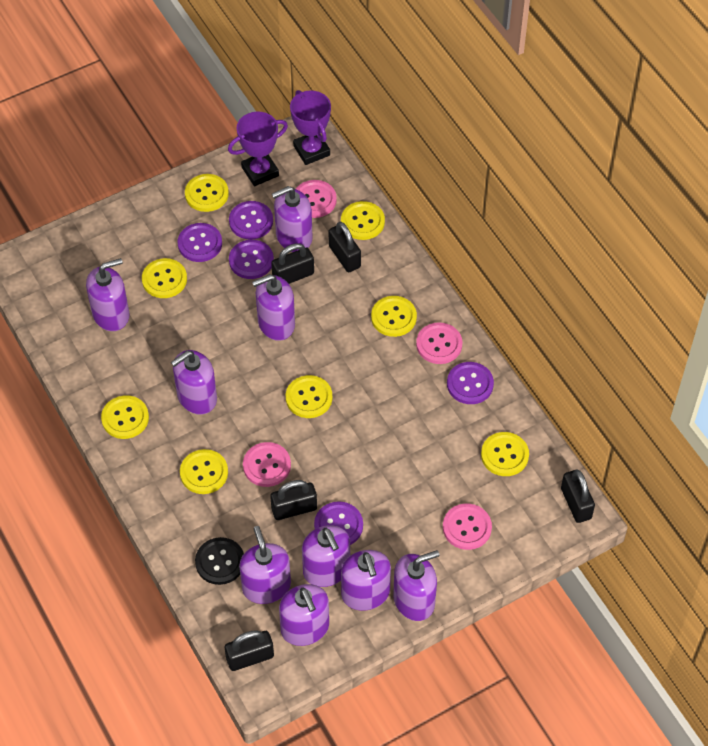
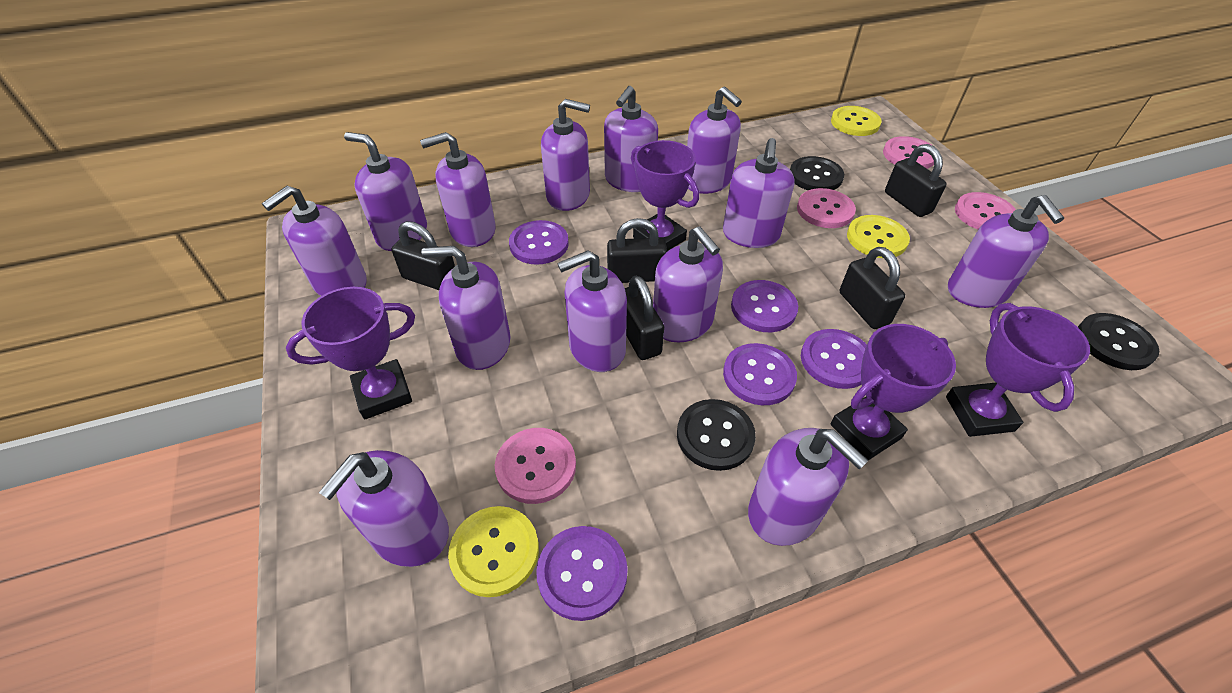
black button: 1 -> 3
purple soap dispenser: 9 -> 13
purple trophy: 2 -> 4
yellow button: 8 -> 3

